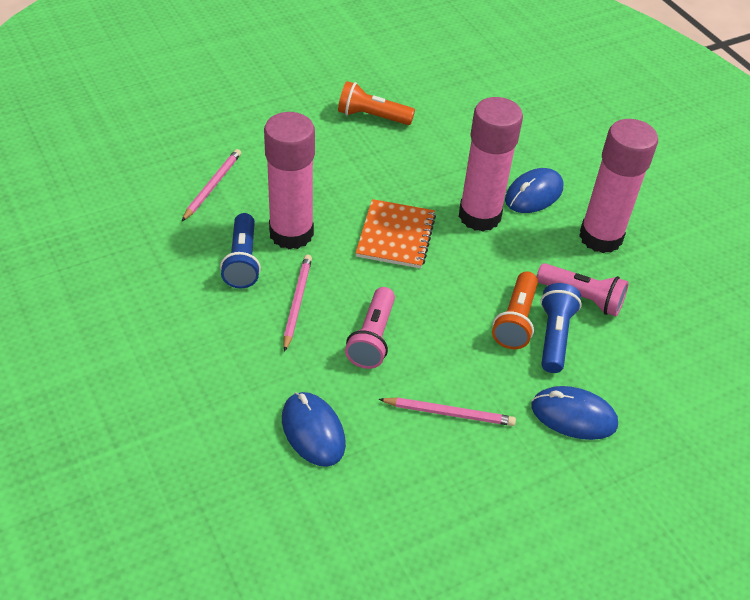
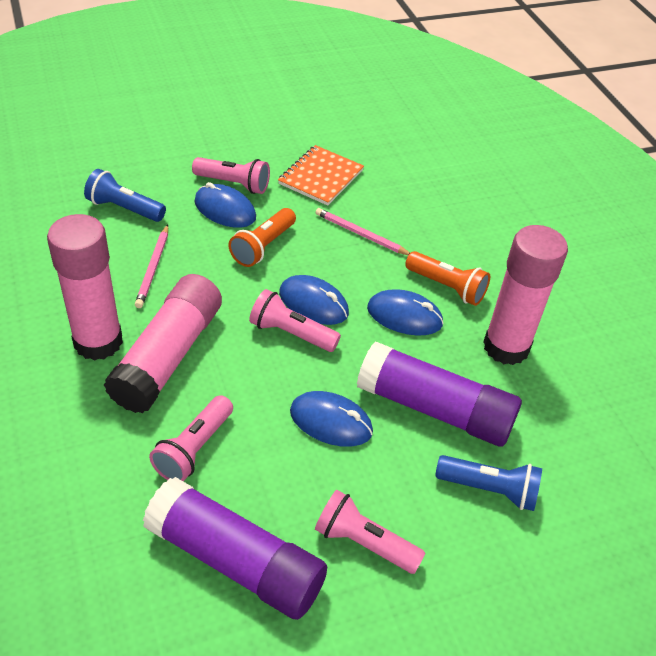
blue mouse: 3 -> 4
pink flashlight: 2 -> 4
pink pencil: 3 -> 2
purple glue stick: 0 -> 2

